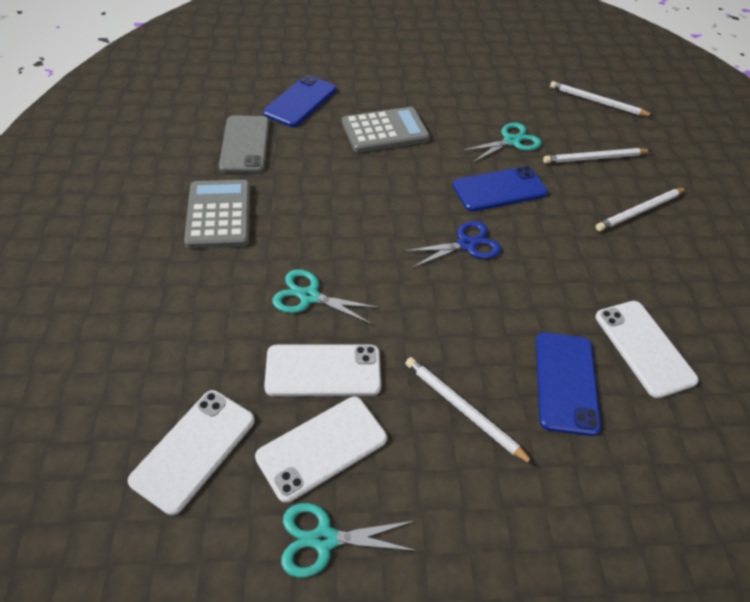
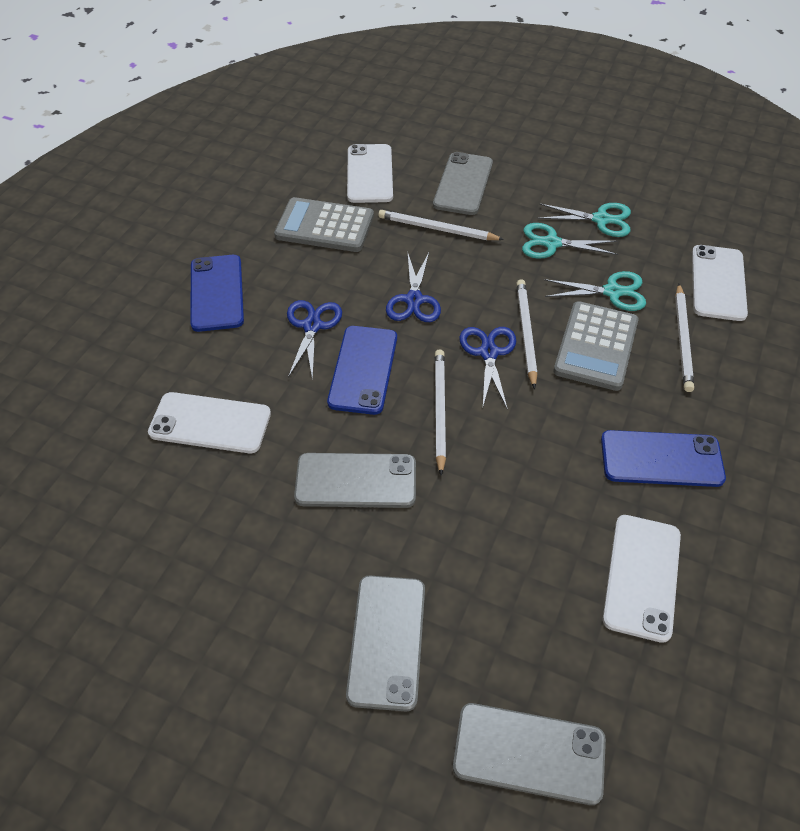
blue scissors: 1 -> 3
grey phone: 1 -> 4

